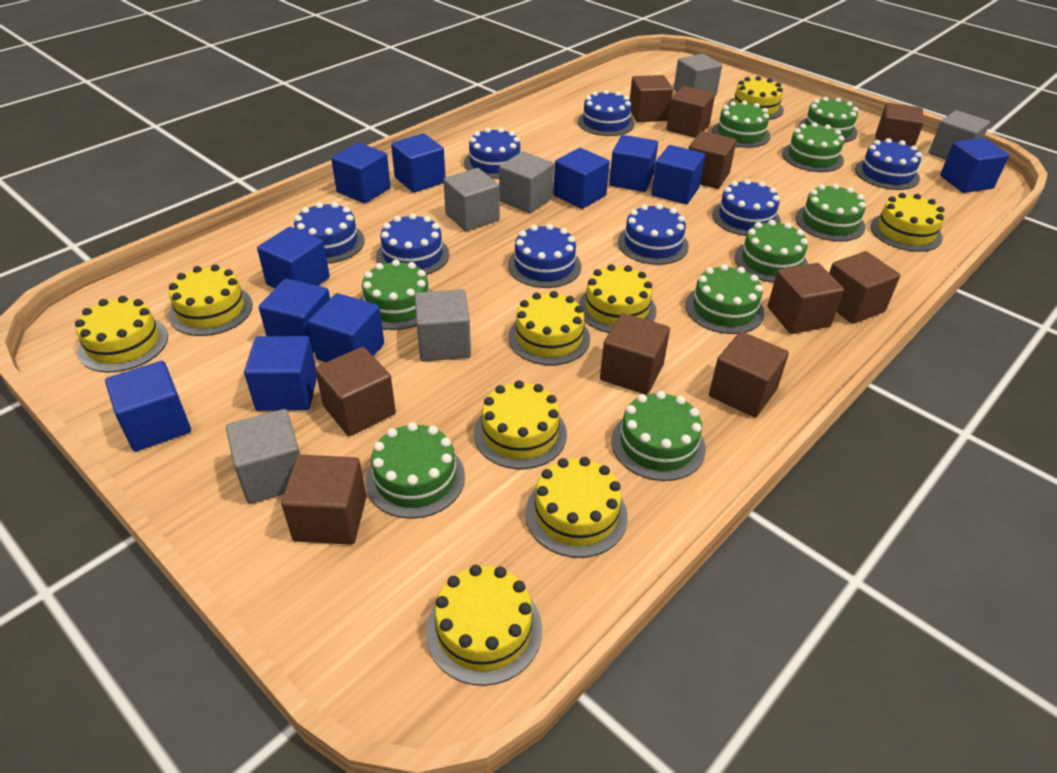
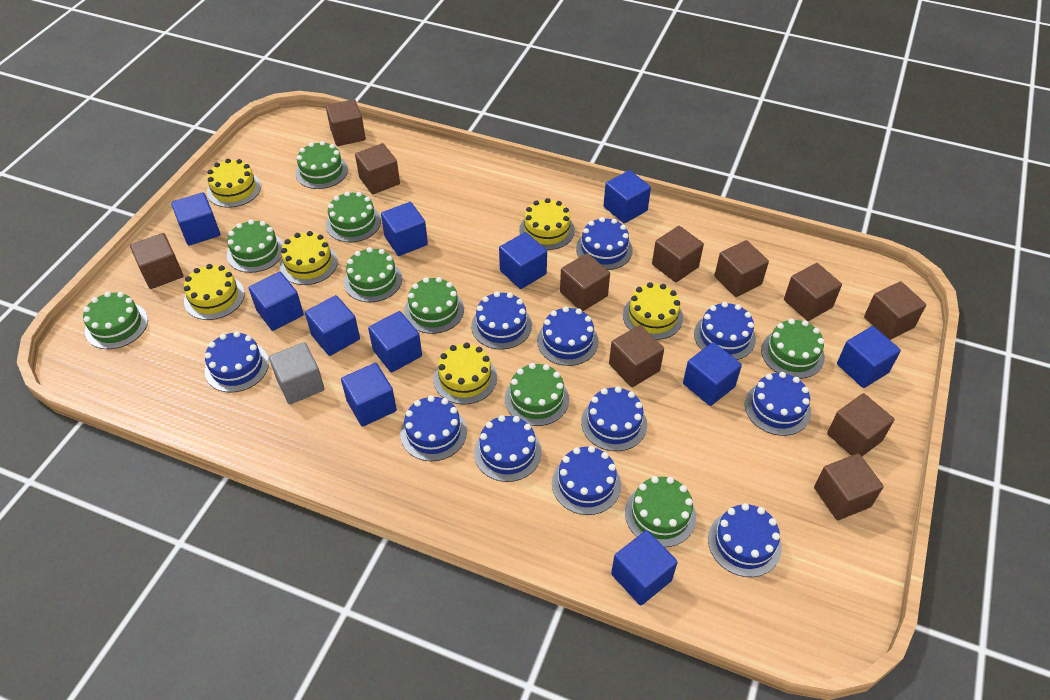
blue cake: 8 -> 11
brown cube: 10 -> 11
grey cube: 6 -> 1
yellow cake: 9 -> 6

